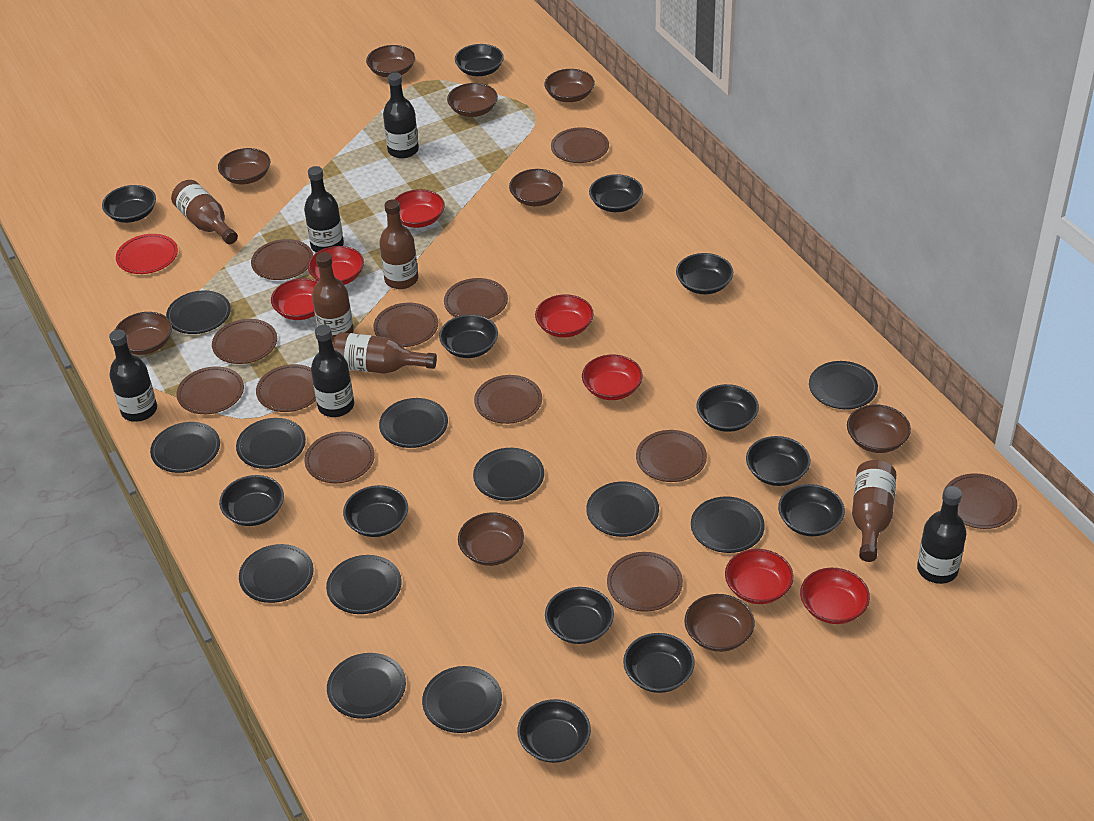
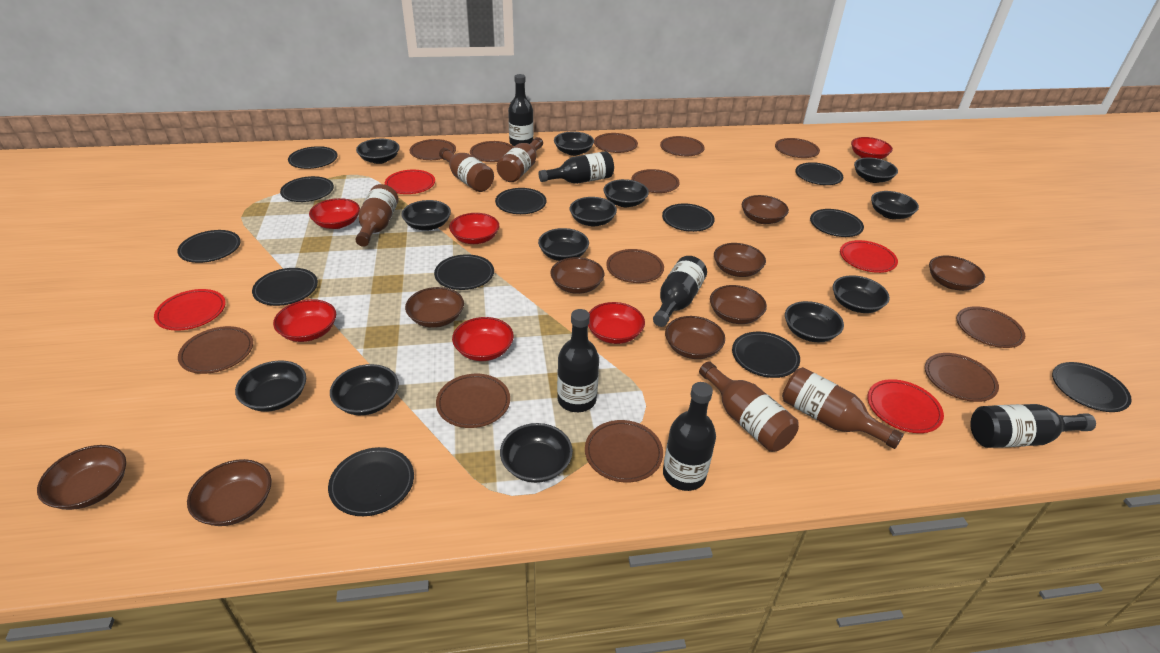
black bottle: 5 -> 6
red bowl: 7 -> 6
red plate: 1 -> 4

